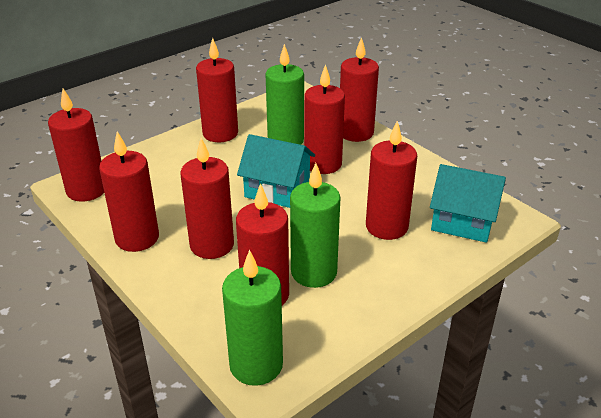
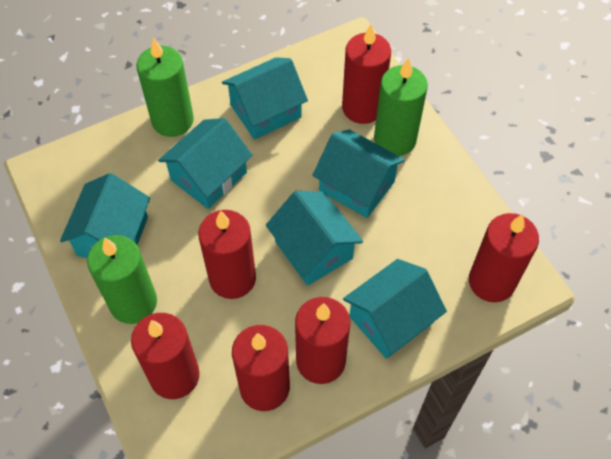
red candle: 8 -> 6
turquoise house: 2 -> 6

